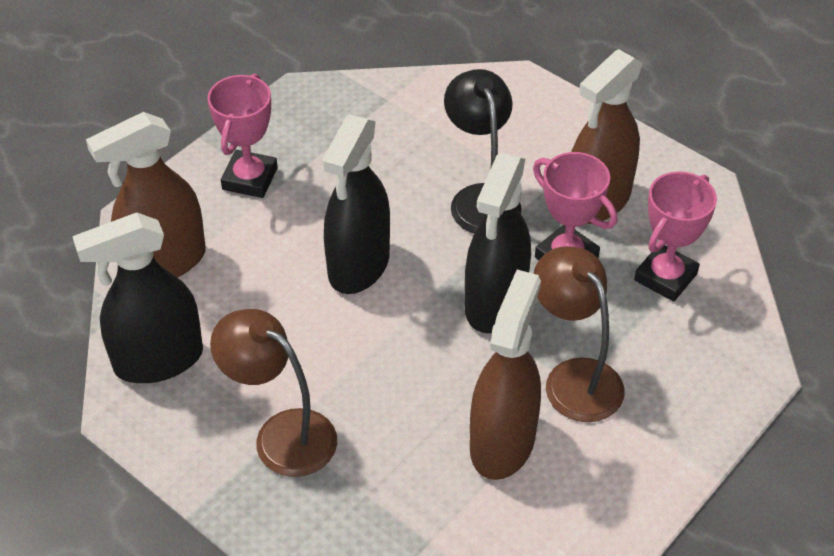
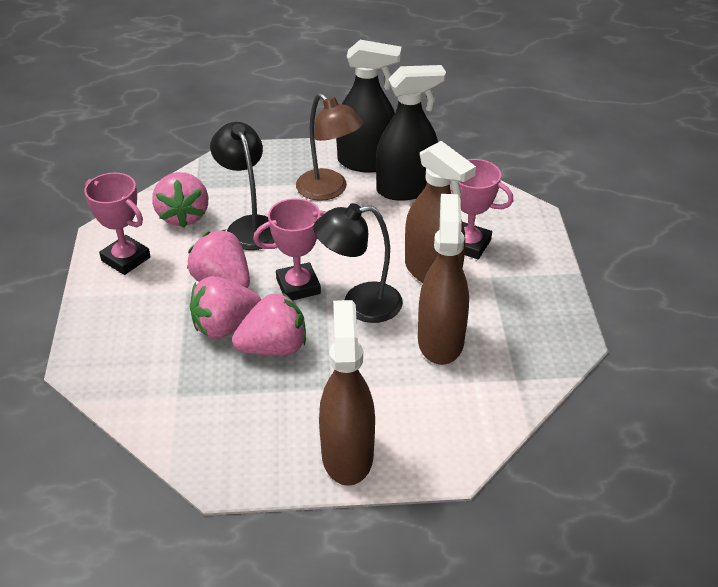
black lamp: 1 -> 2
black spray bottle: 3 -> 2
brown lamp: 2 -> 1
pink strawberry: 0 -> 4

